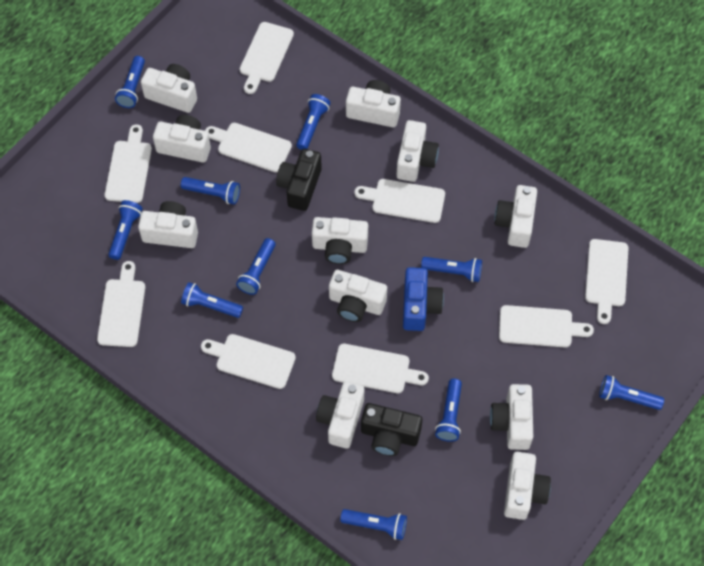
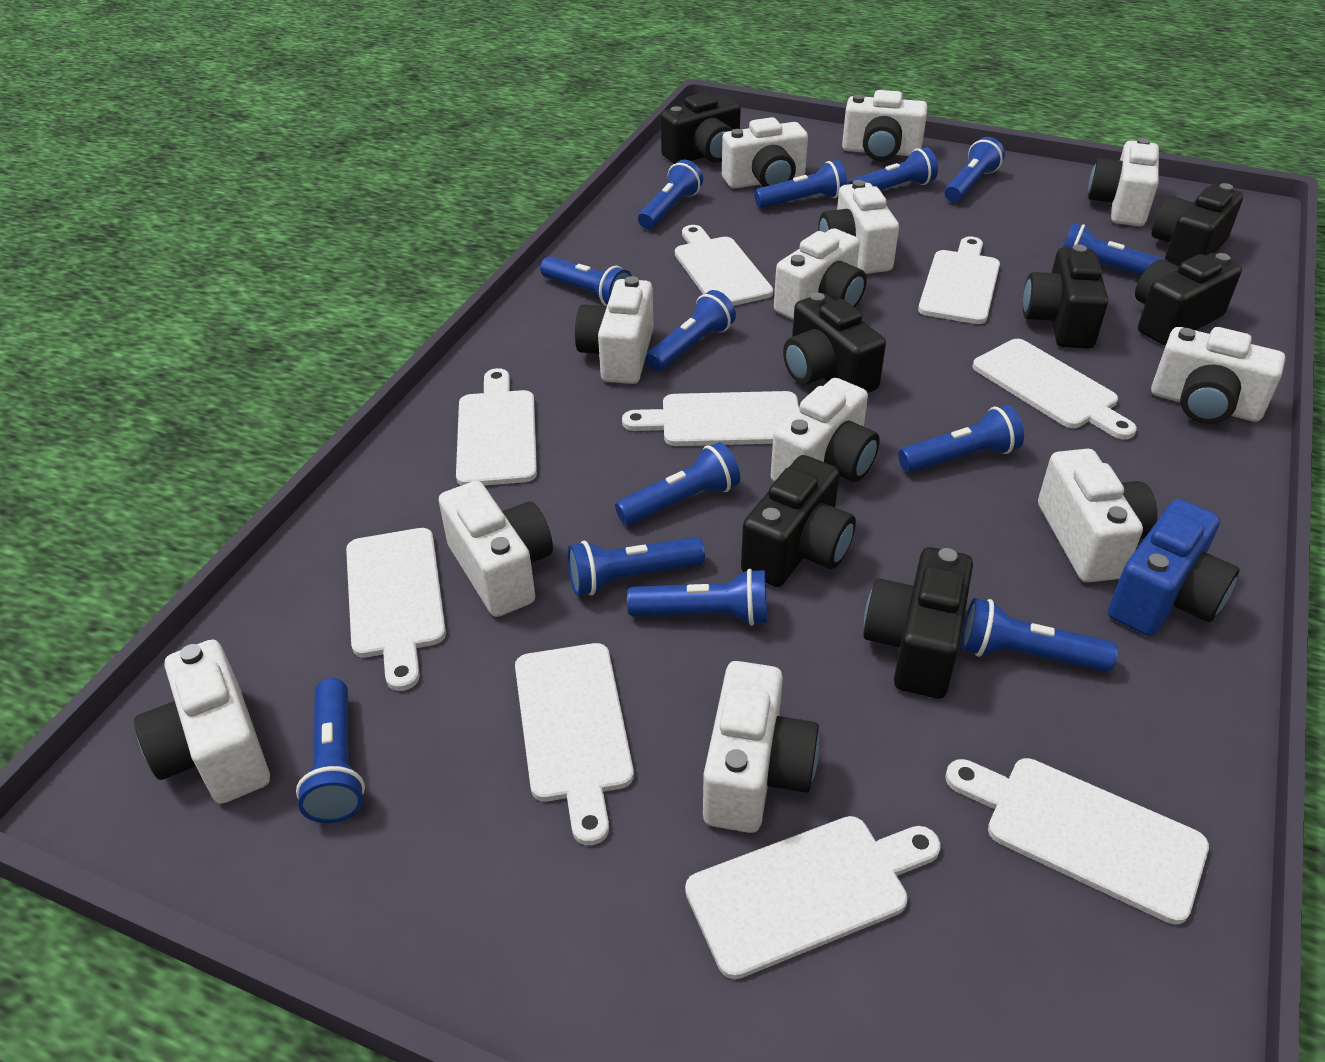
black camera: 2 -> 7
blue flashlight: 10 -> 13
white camera: 11 -> 12

